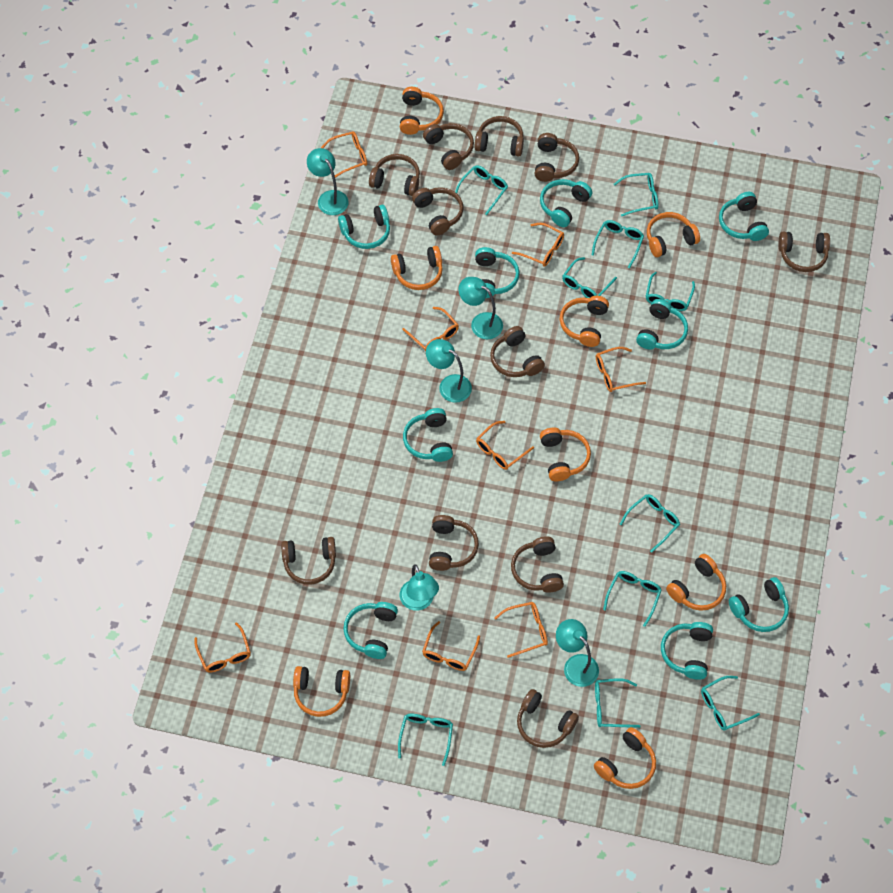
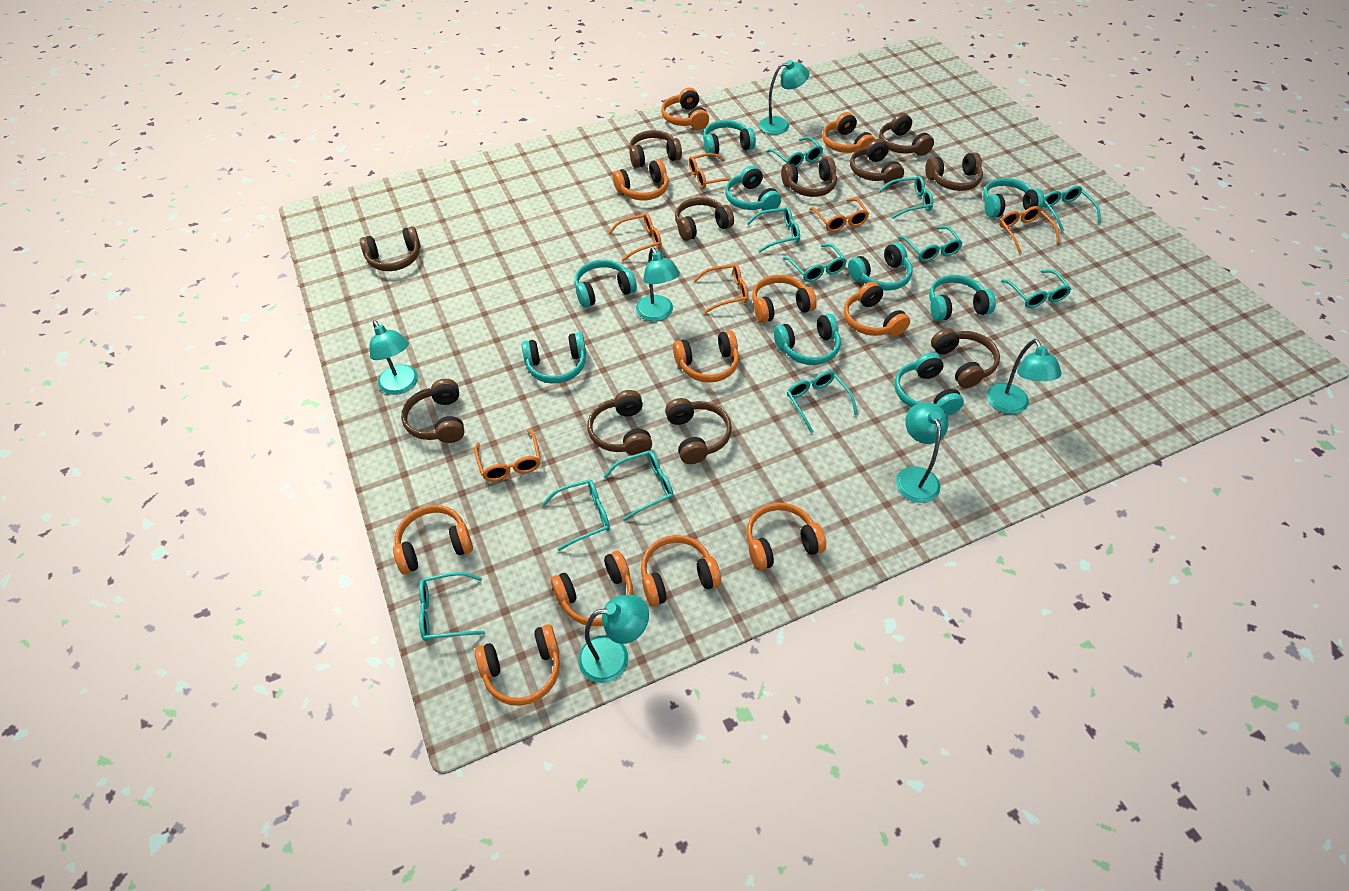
orange glasses: 8 -> 6
orange headphones: 8 -> 11
turquoise glasses: 10 -> 11
turquoise lamp: 5 -> 6

